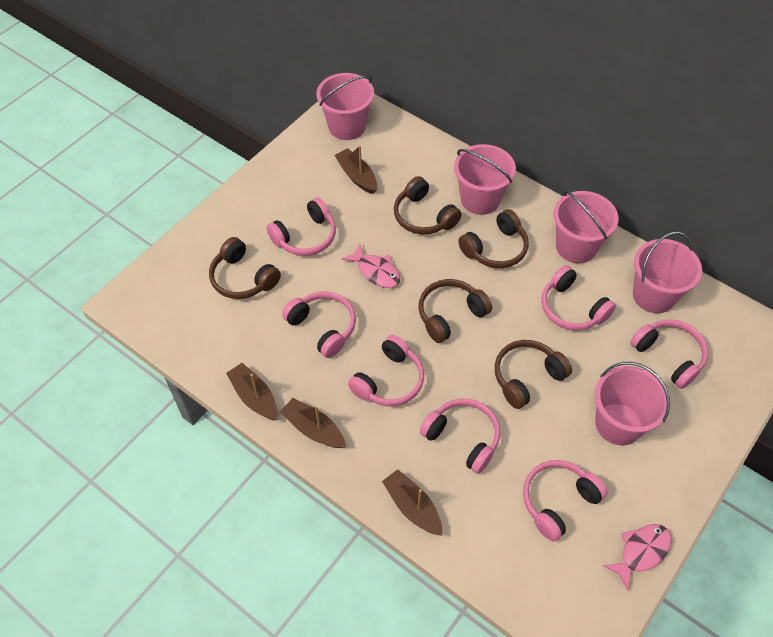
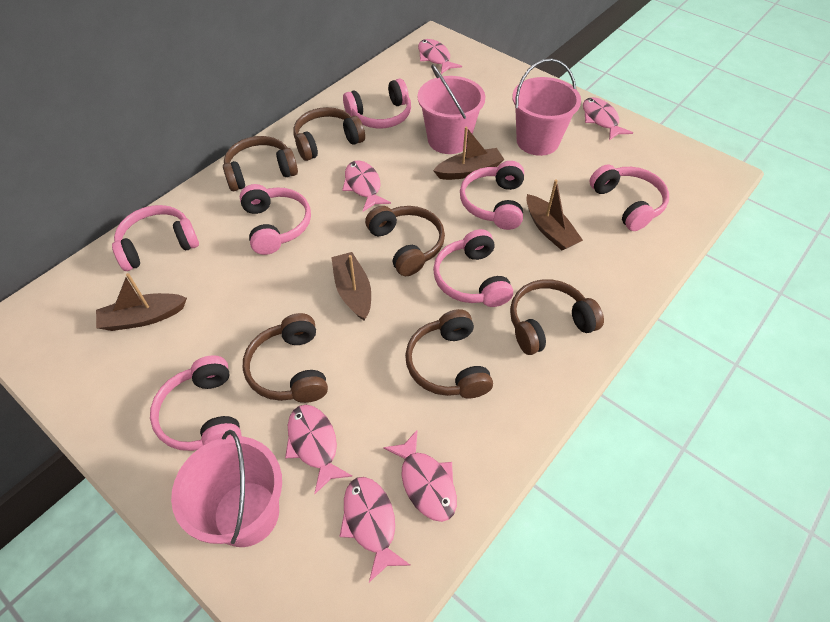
brown headphones: 5 -> 6
pink bucket: 5 -> 3
pink fish: 2 -> 6

